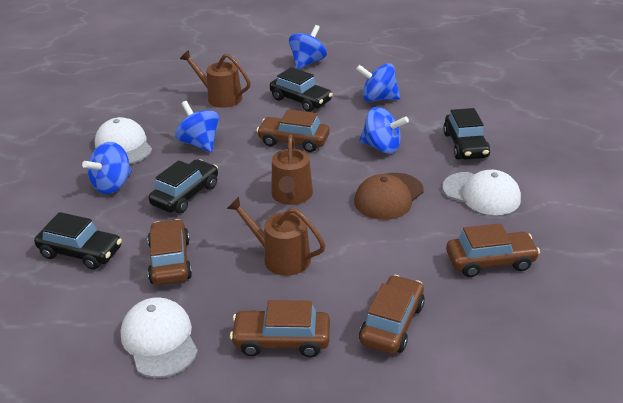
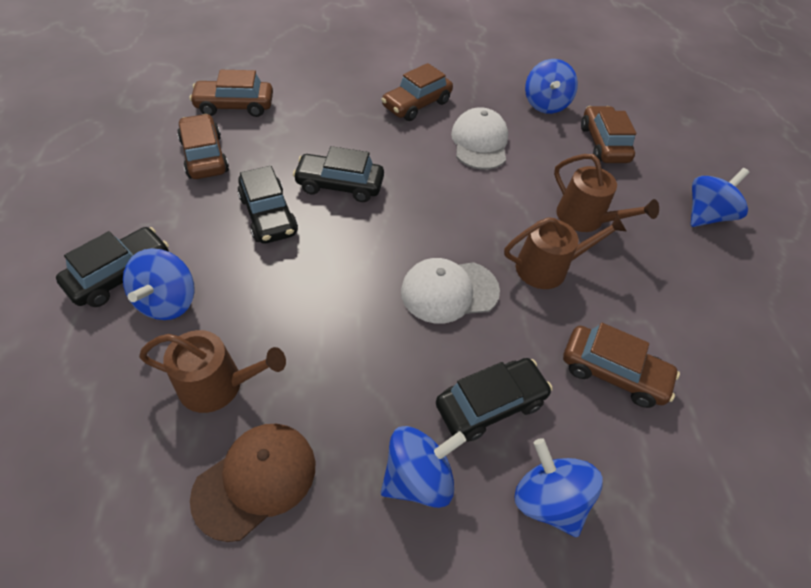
white cap: 3 -> 2

